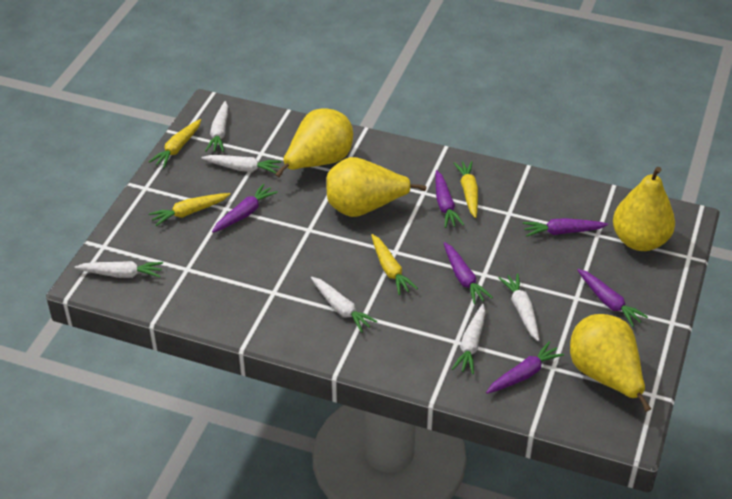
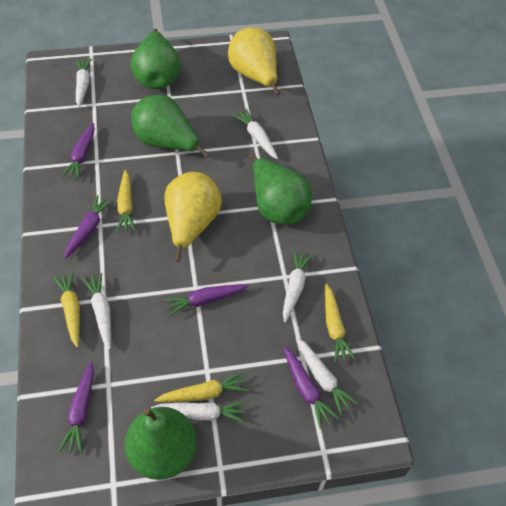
green pear: 0 -> 4
purple carrot: 6 -> 5
yellow pear: 4 -> 2

